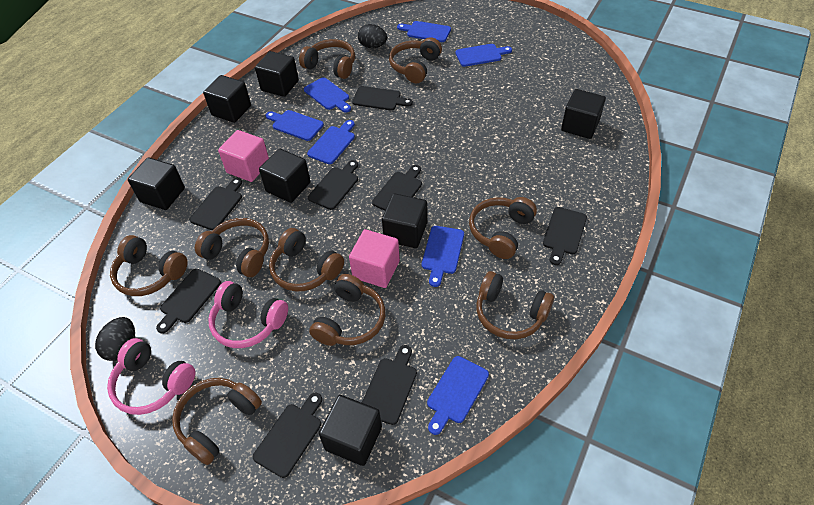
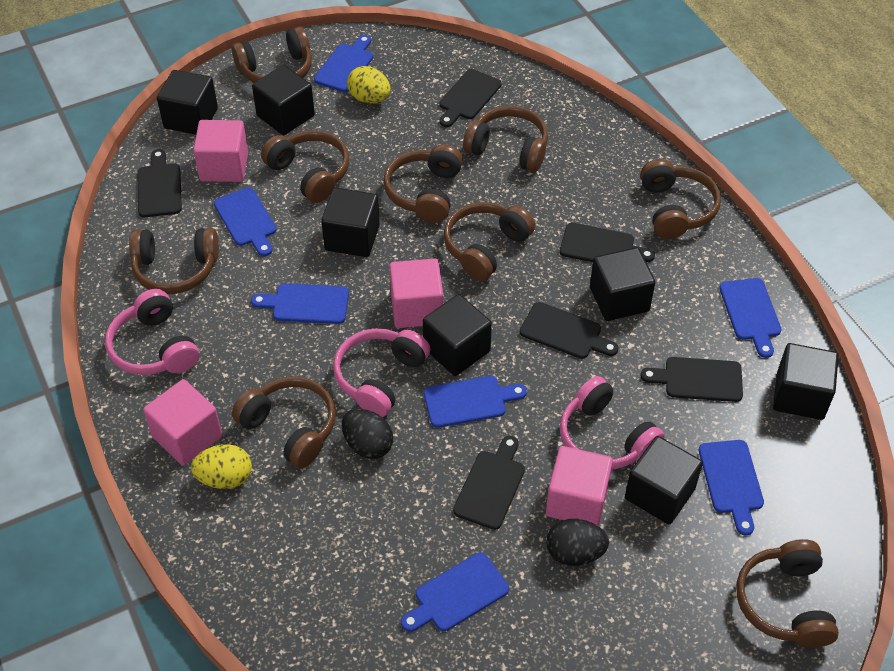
black cutting board: 8 -> 6
pink cube: 2 -> 4
pink headphones: 2 -> 3
yellow egg: 0 -> 2

